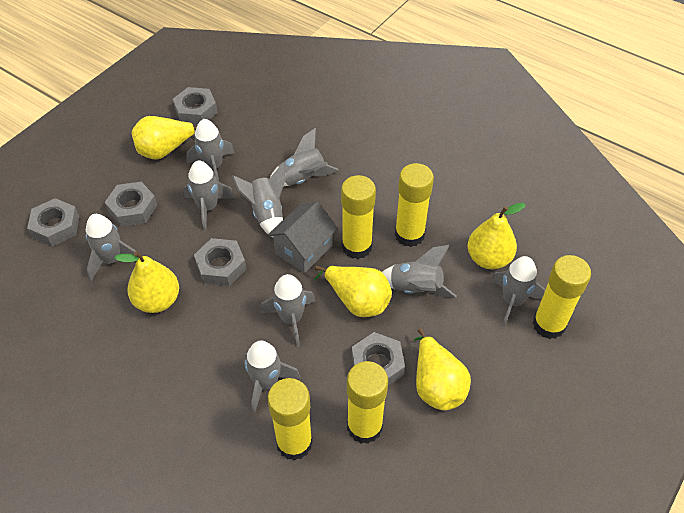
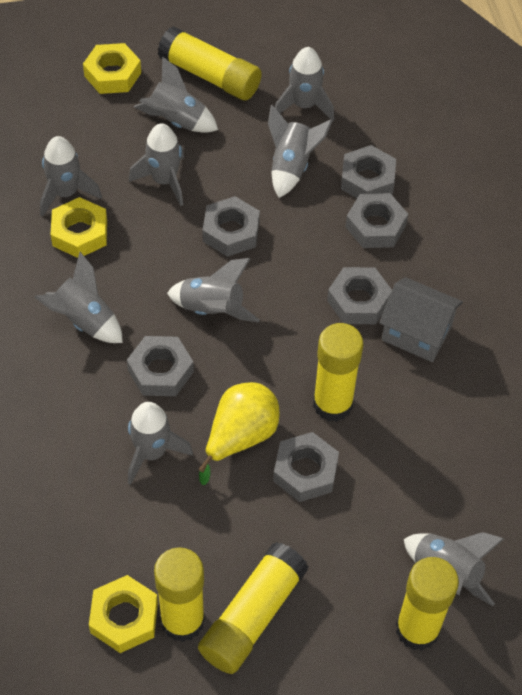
grey nut: 5 -> 6
yellow nut: 0 -> 3
yellow pear: 5 -> 1

